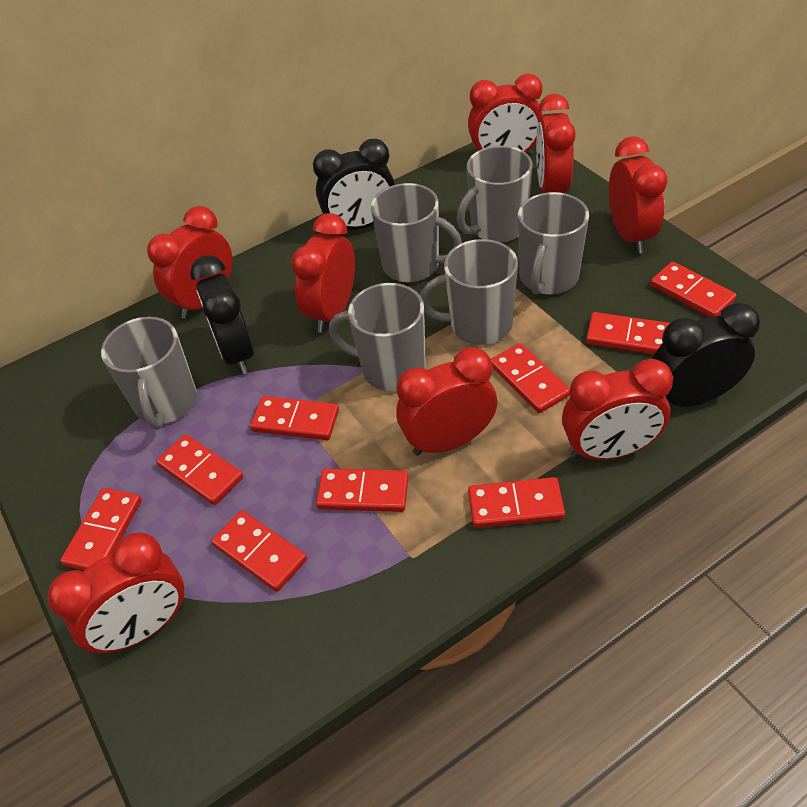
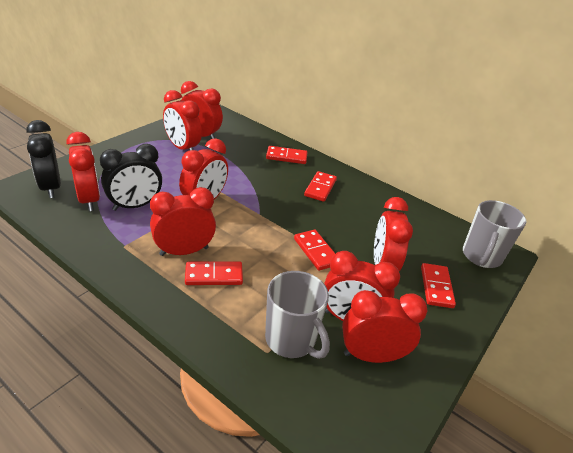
black clock: 3 -> 2
grey mug: 6 -> 2
red domino: 9 -> 5

